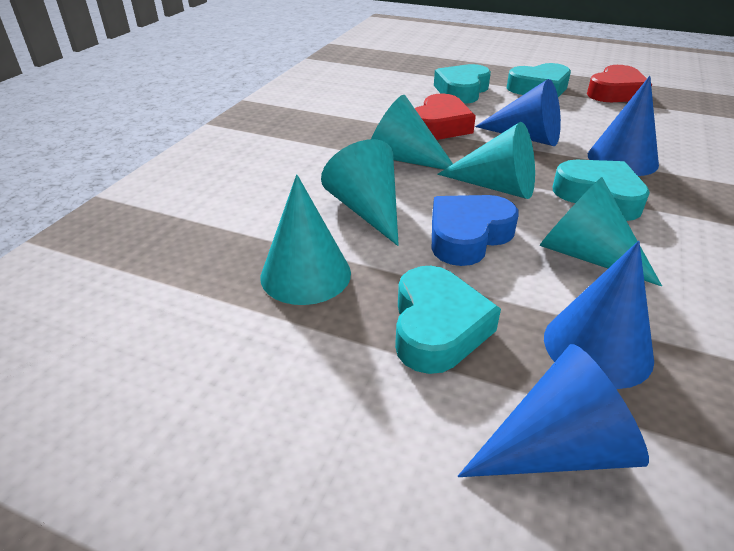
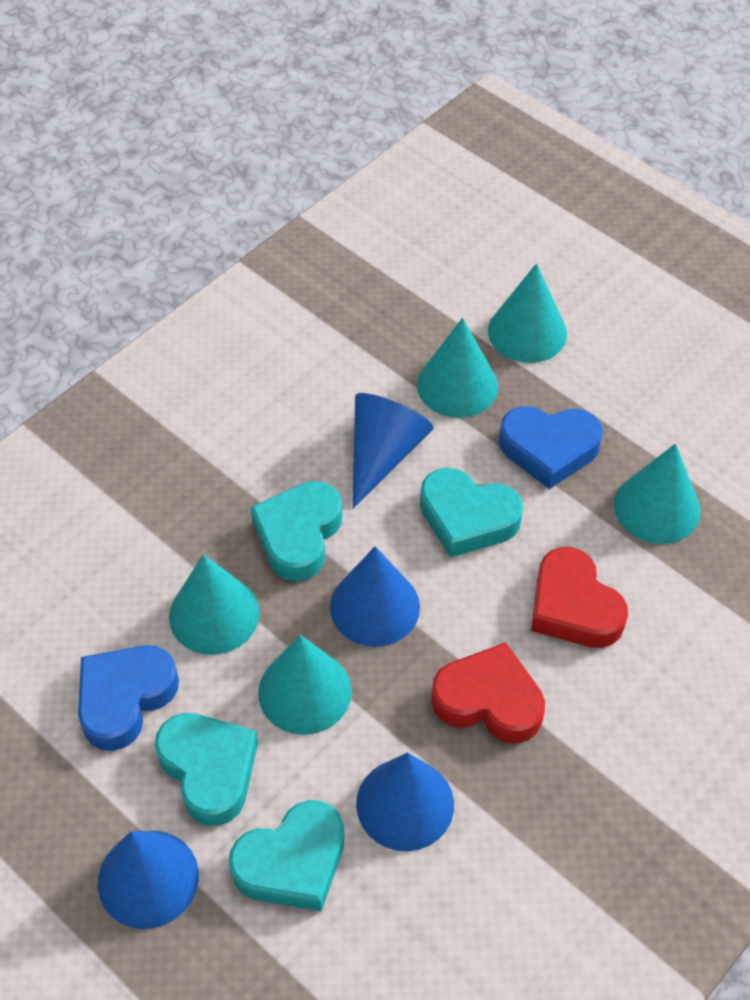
blue heart: 1 -> 2

